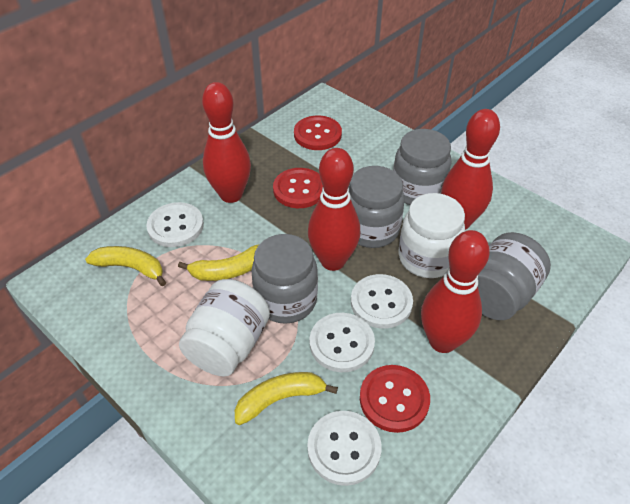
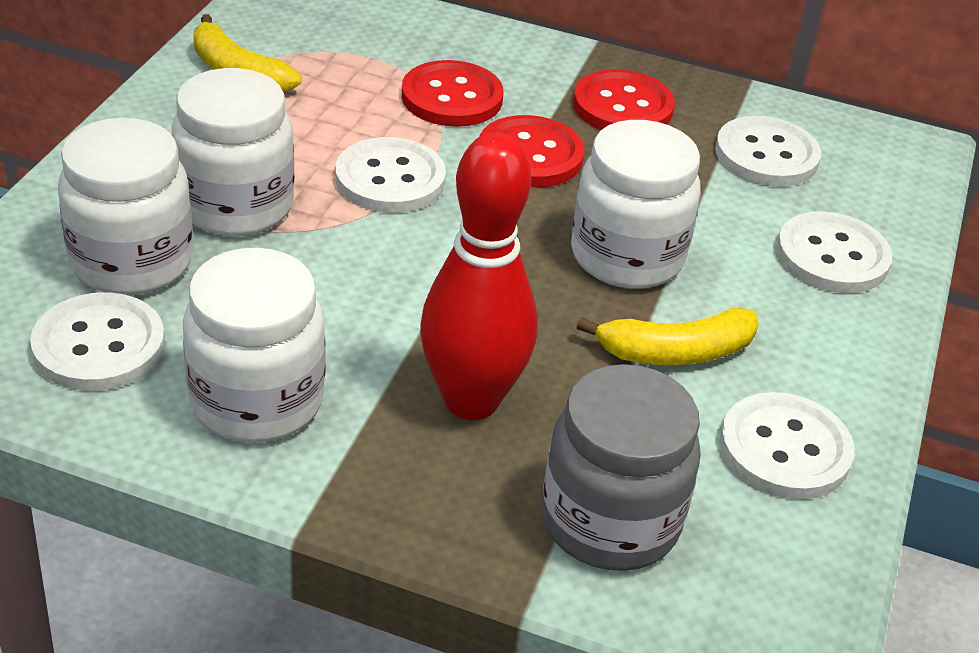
grey jar: 4 -> 1
red bowling pin: 4 -> 1
white button: 4 -> 5
white jar: 2 -> 4
yellow banana: 3 -> 2

